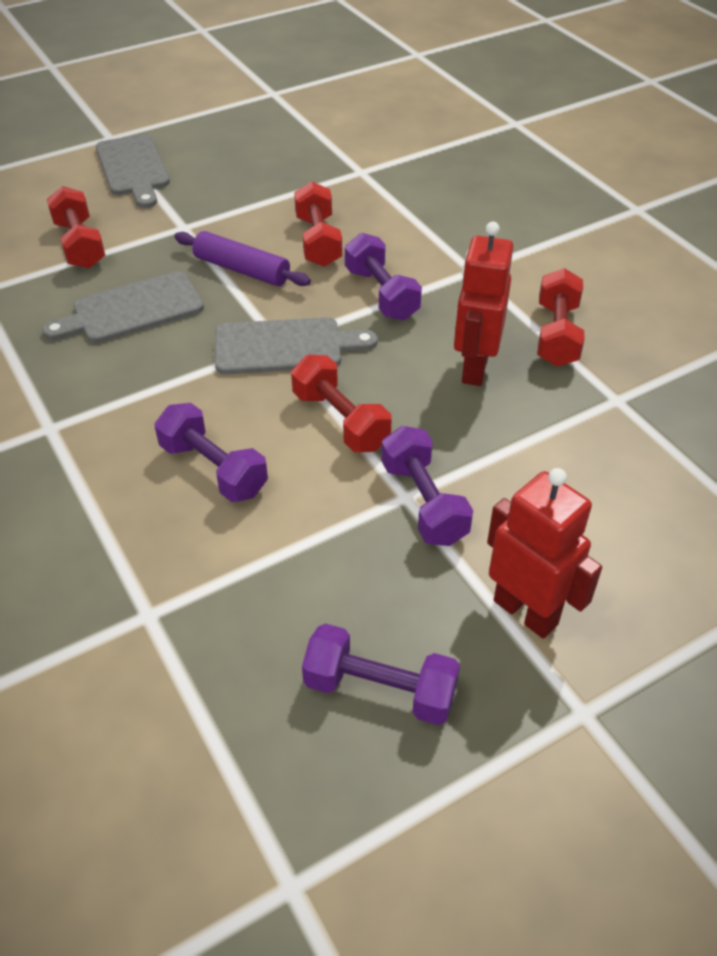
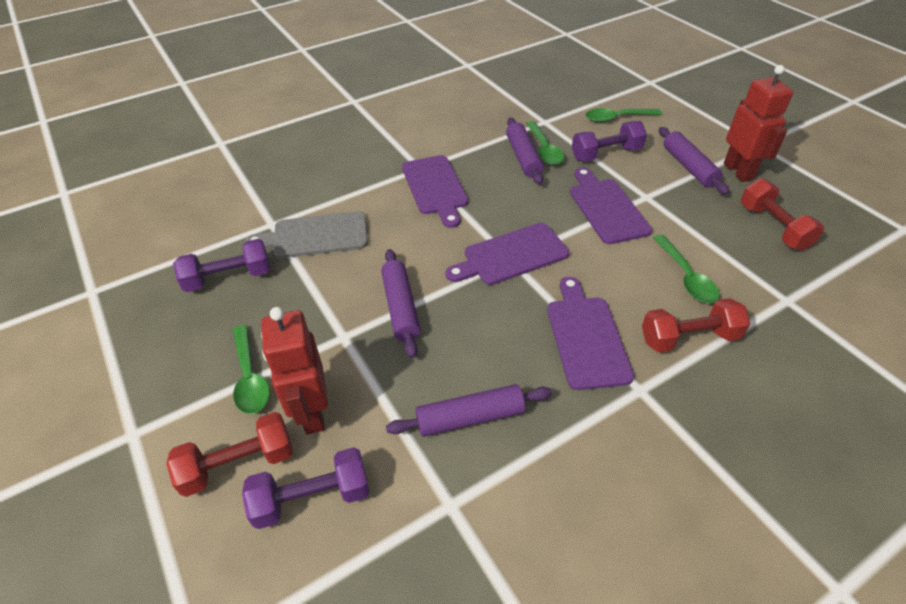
green spoon: 0 -> 4
grey cutting board: 3 -> 1
purple cutting board: 0 -> 4
purple dumbbell: 4 -> 3
purple rolling pin: 1 -> 4
red dumbbell: 4 -> 3

